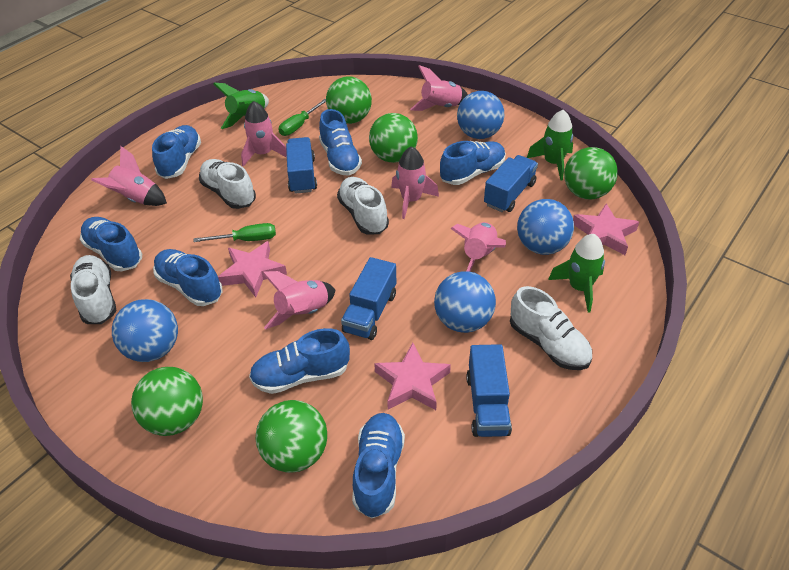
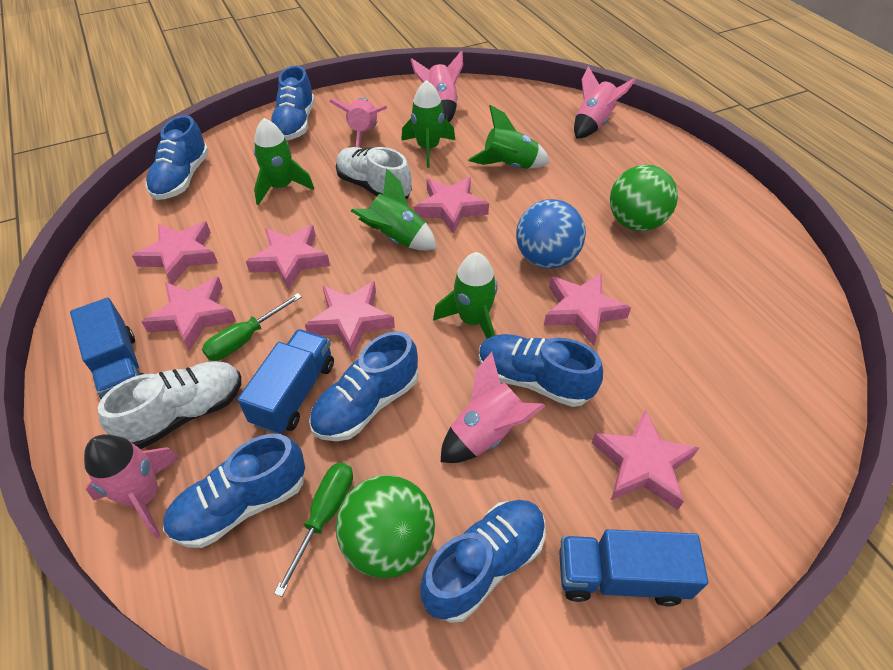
blue ball: 4 -> 1
blue shoe: 7 -> 6
blue truck: 4 -> 3
green ball: 5 -> 2
green rocket: 3 -> 5
pink rocket: 6 -> 5
pink star: 3 -> 7
white shoe: 4 -> 2

